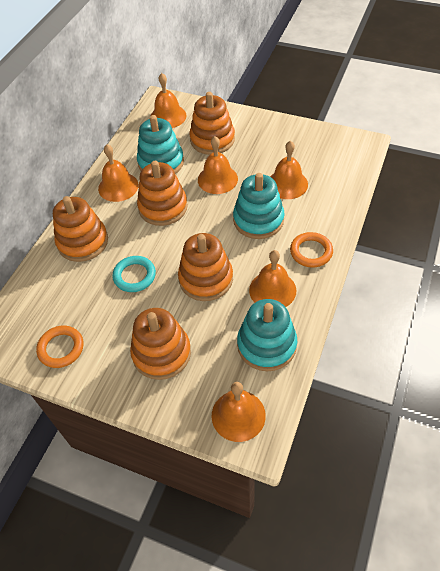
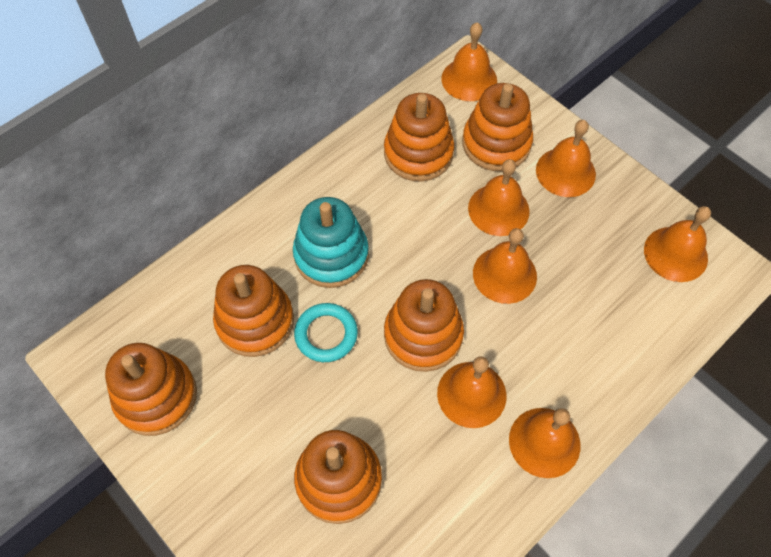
orange bell: 6 -> 7
orange ring: 2 -> 0
orange stacking toy: 5 -> 6
turquoise stacking toy: 3 -> 1

